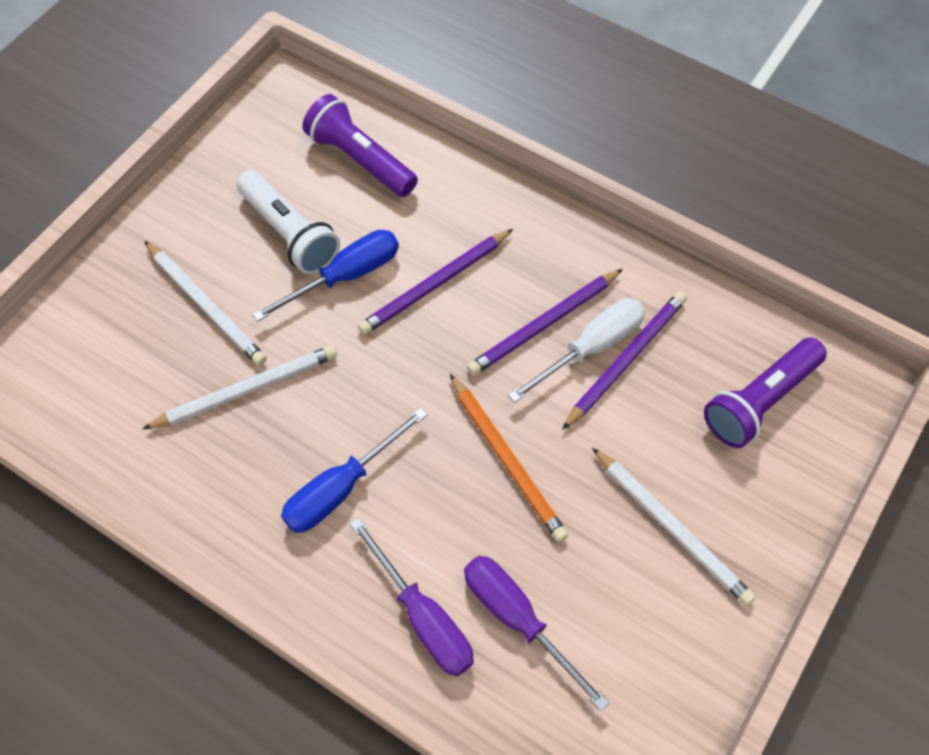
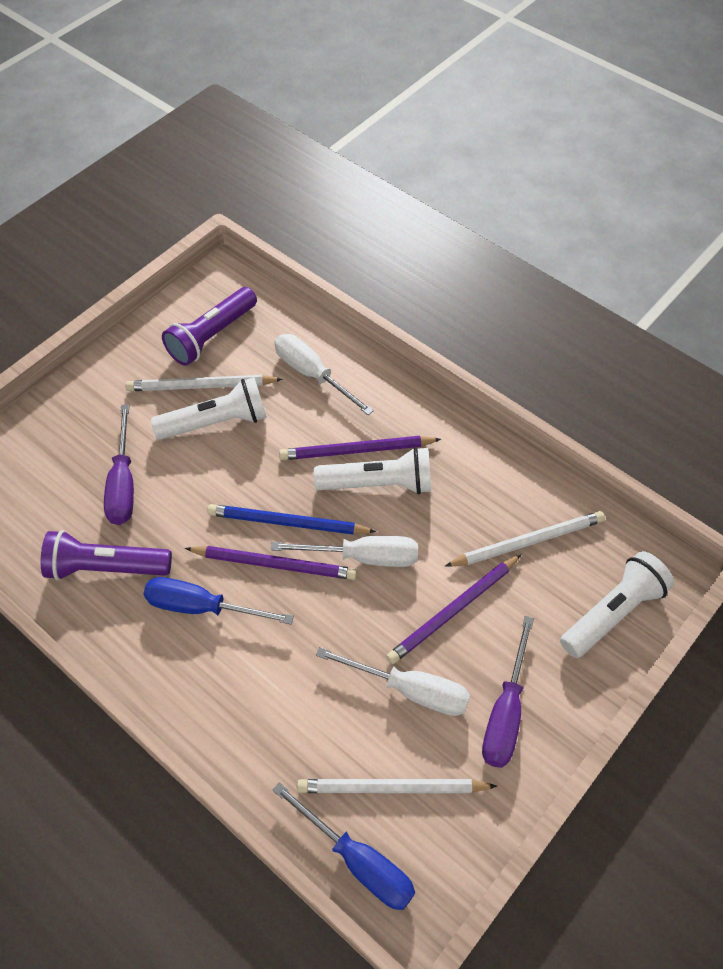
blue pencil: 0 -> 1
orange pencil: 1 -> 0
white flashlight: 1 -> 3
white screwdriver: 1 -> 3

